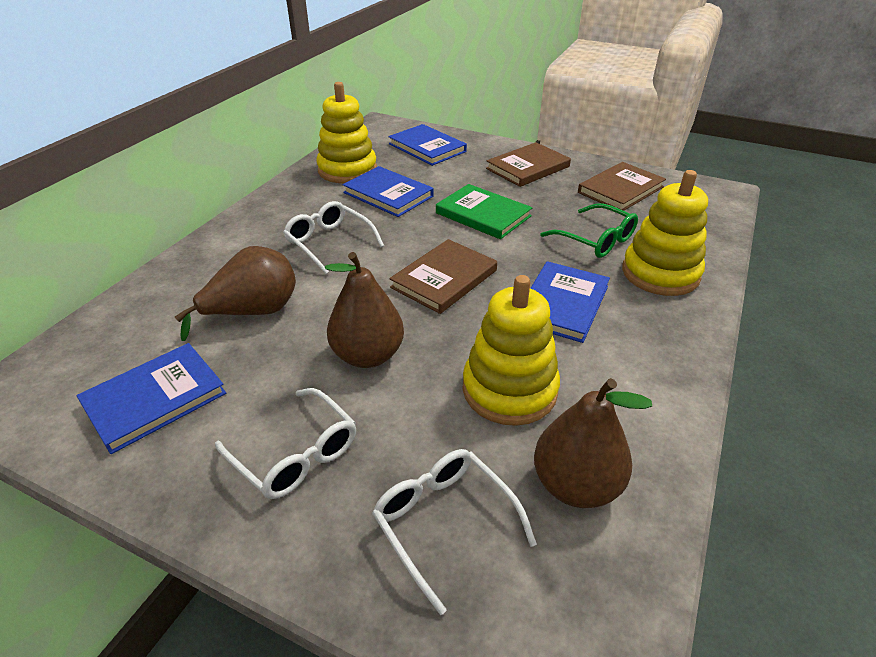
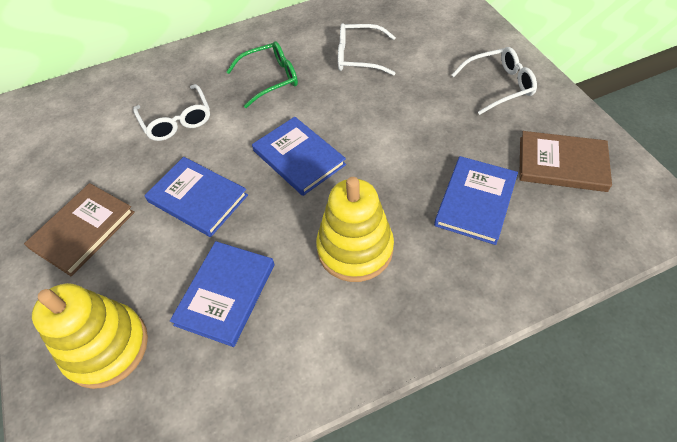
brown book: 3 -> 2
brown pear: 3 -> 0
green book: 1 -> 0
yellow stacking toy: 3 -> 2

